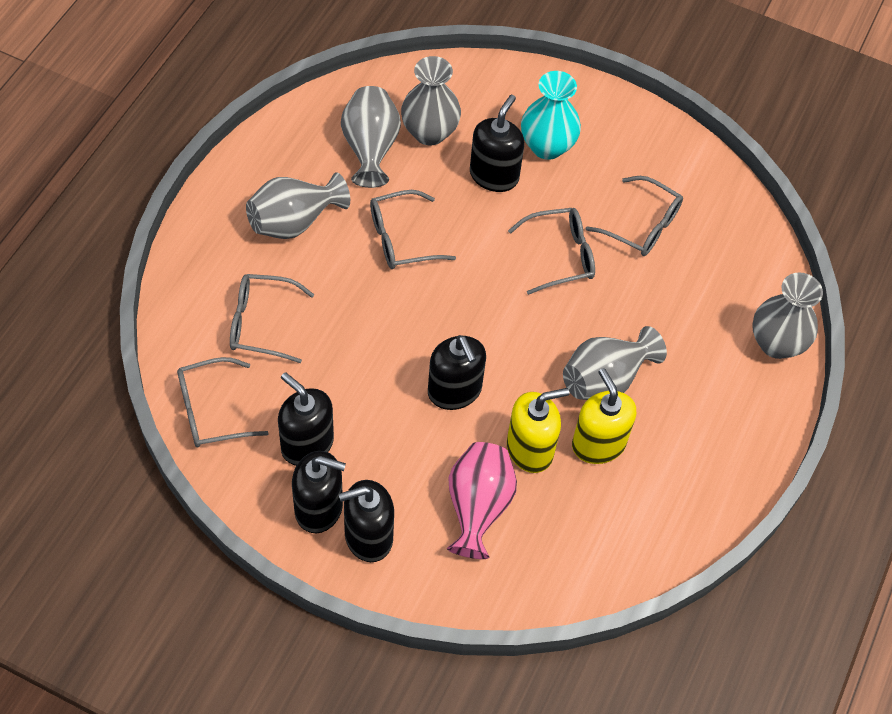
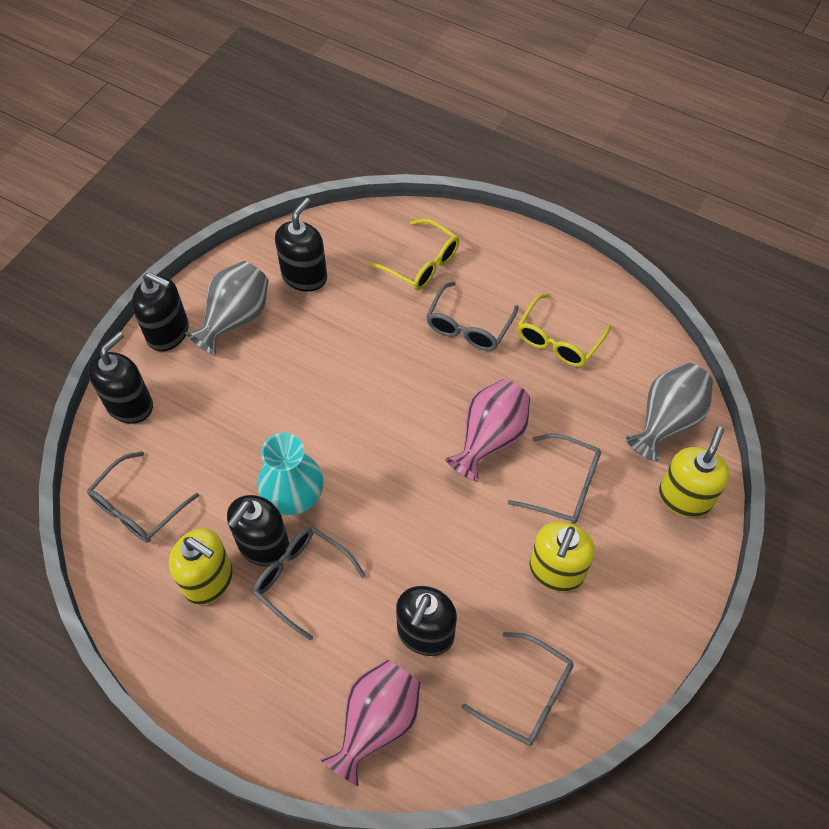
grey vase: 5 -> 2
pink vase: 1 -> 2
yellow glasses: 0 -> 2
yellow soap dispenser: 2 -> 3

